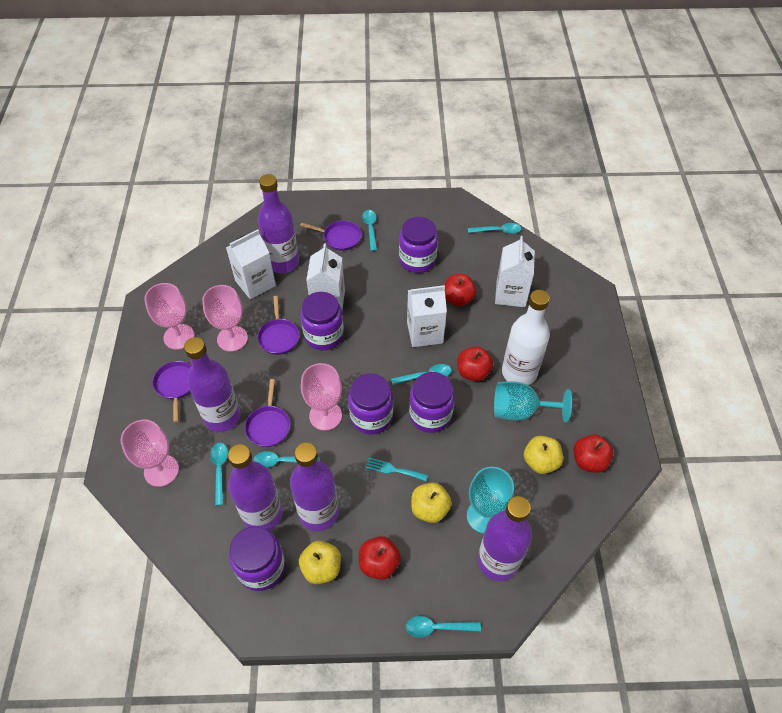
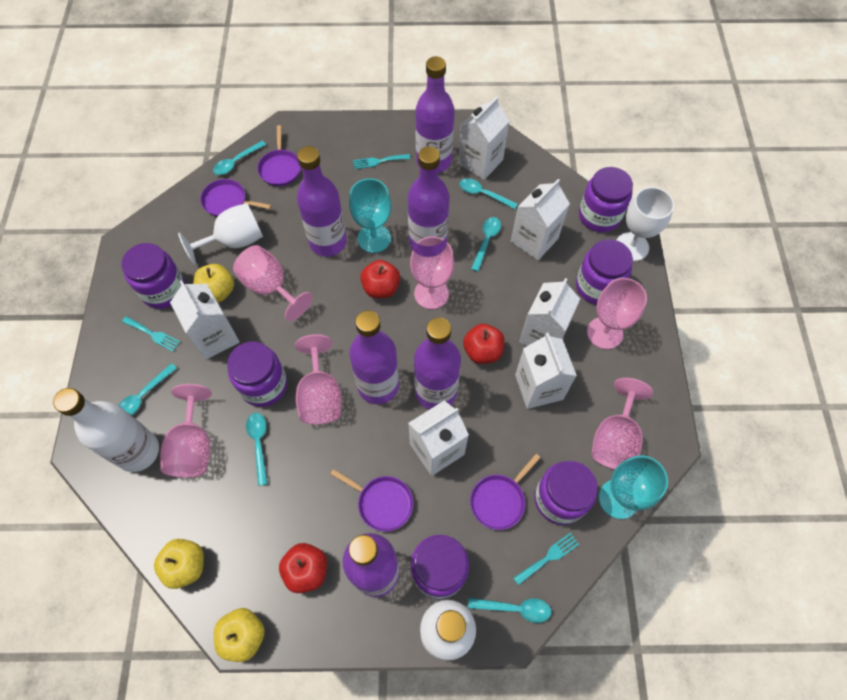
pink goblet: 4 -> 6
purple bottle: 5 -> 6
purple jar: 5 -> 6
red apple: 4 -> 3
turquoise fork: 1 -> 3
white bottle: 1 -> 2
white carton: 4 -> 6
white goblet: 0 -> 2

